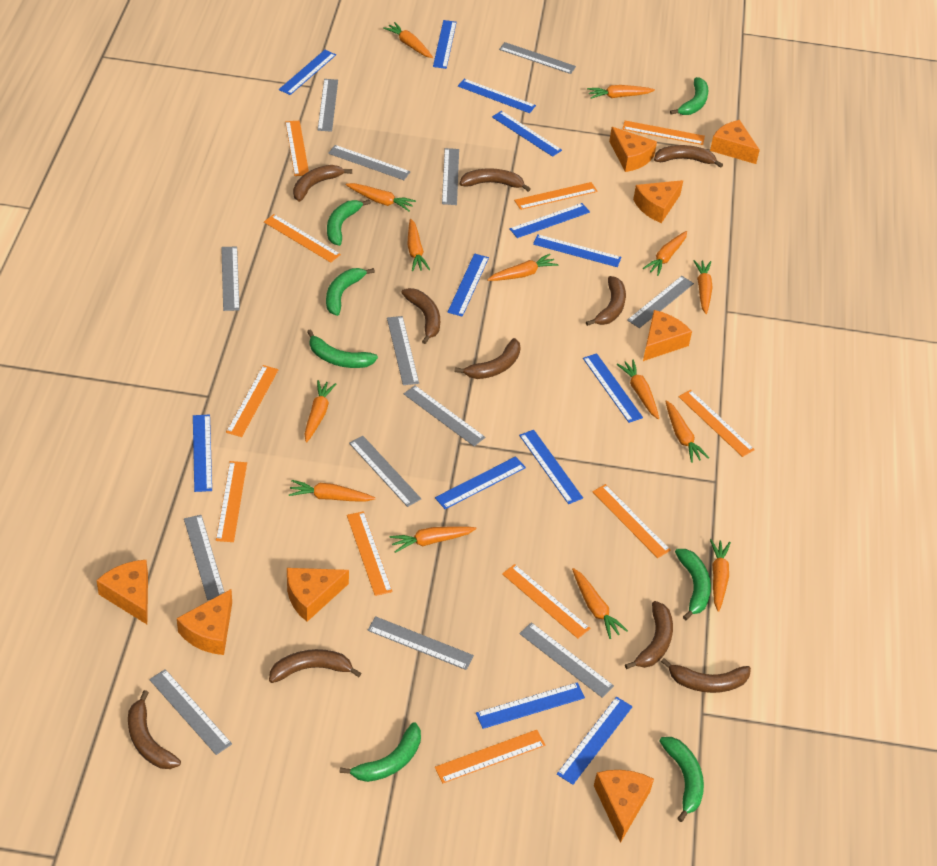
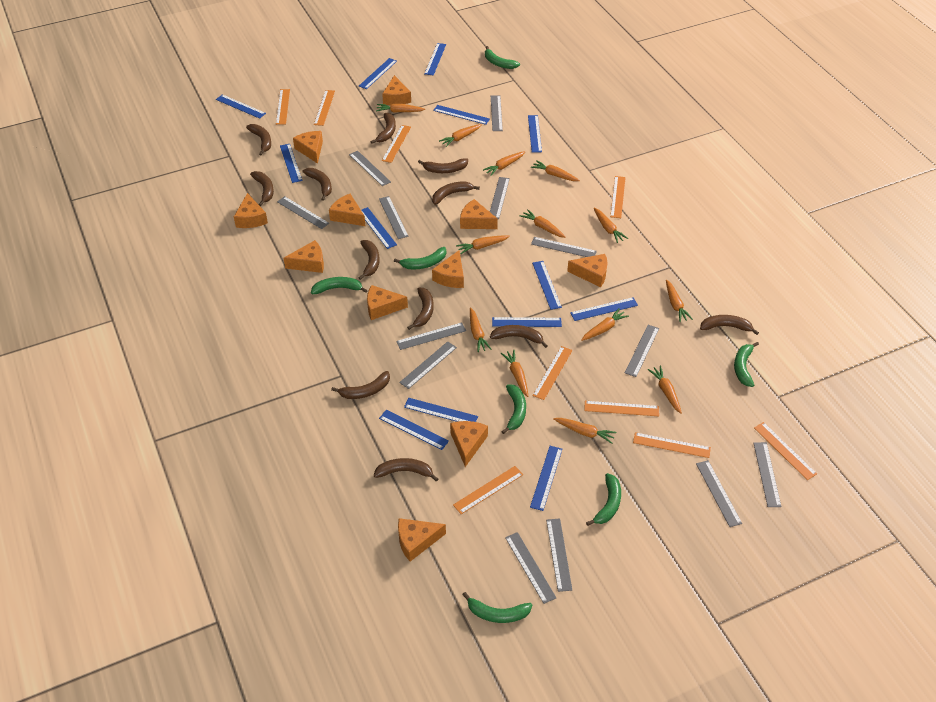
brown banana: 10 -> 12
orange carrot: 14 -> 13
orange cheese: 8 -> 11
orange ruler: 11 -> 9

